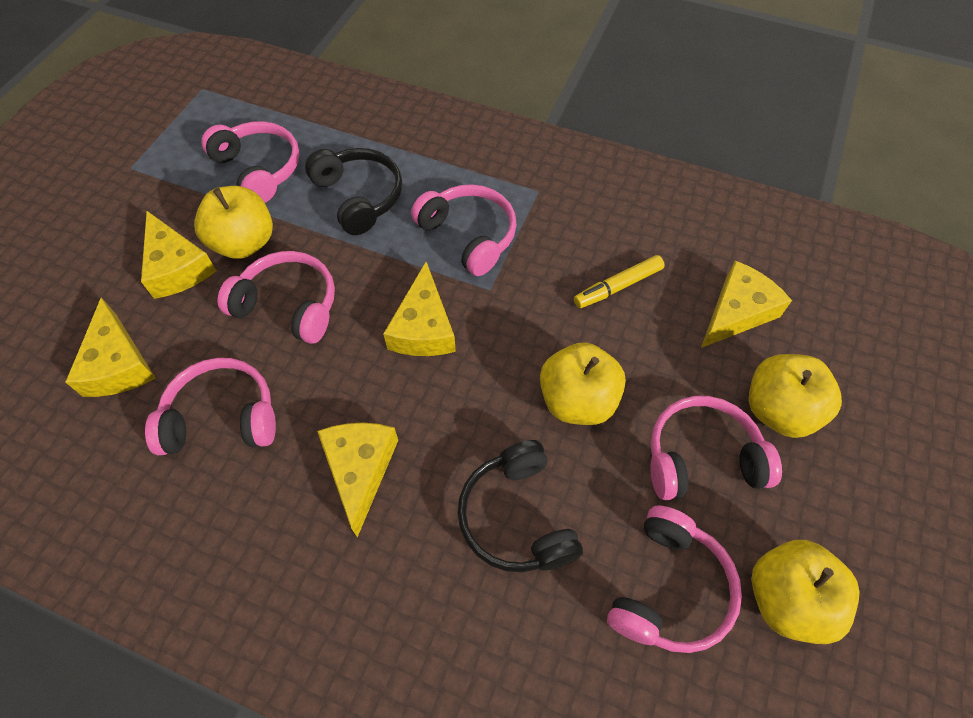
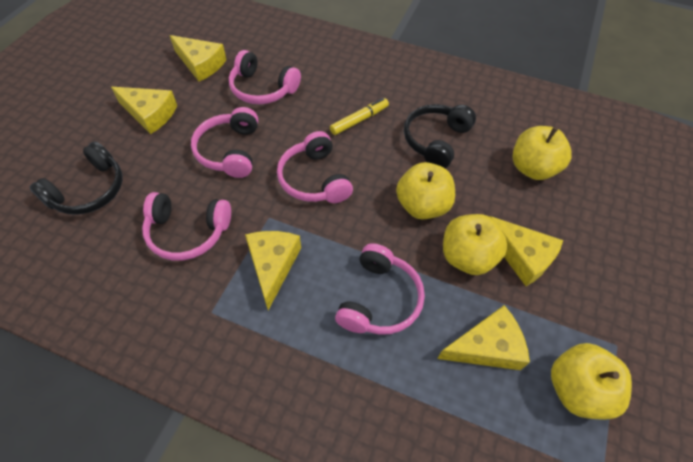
pink headphones: 6 -> 5

